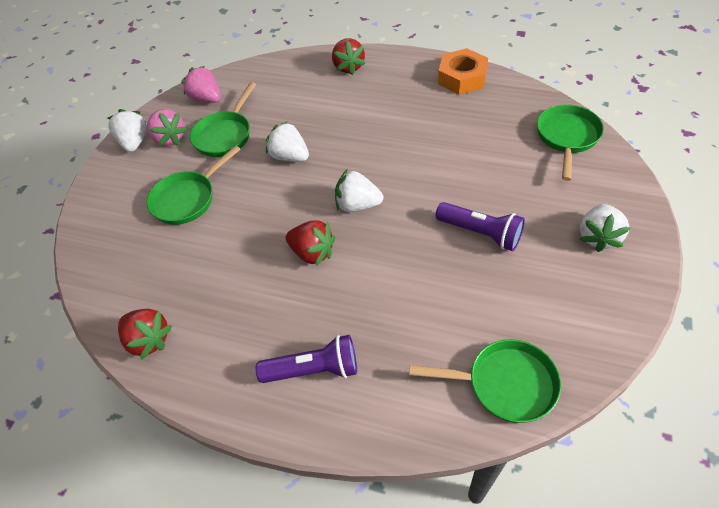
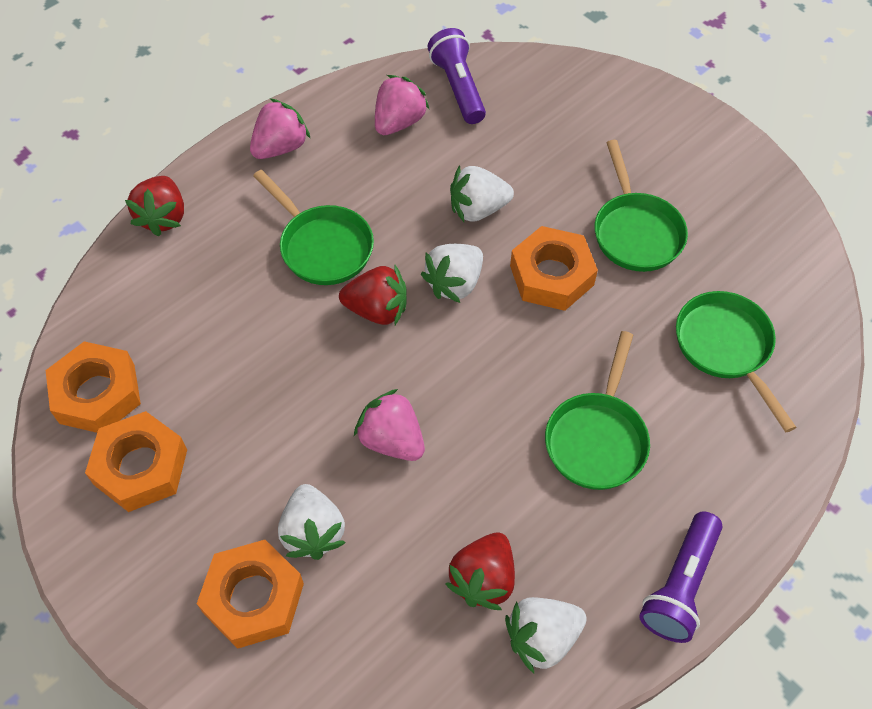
orange nut: 1 -> 4
pink strawberry: 2 -> 3

